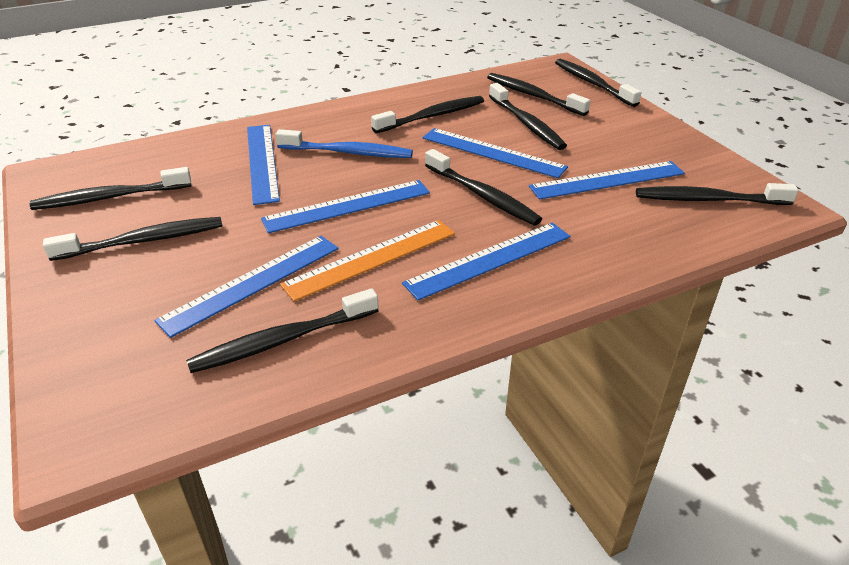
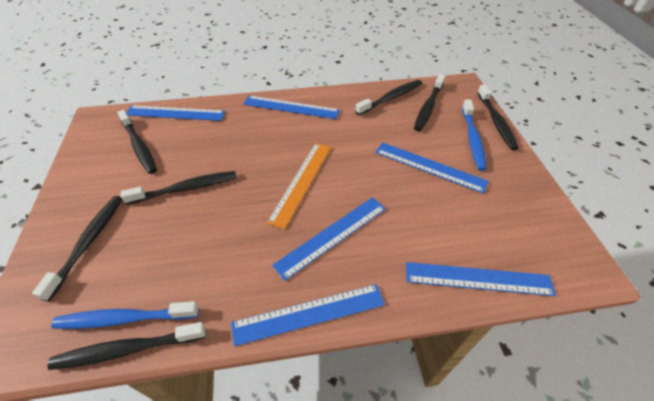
black toothbrush: 9 -> 7
blue toothbrush: 1 -> 2

